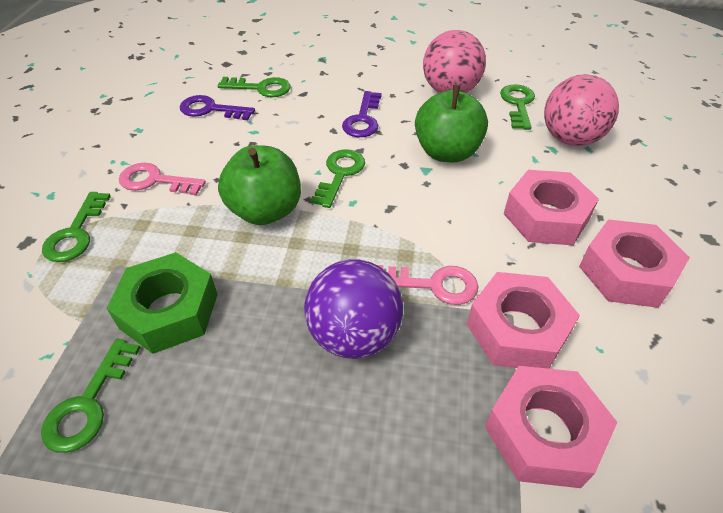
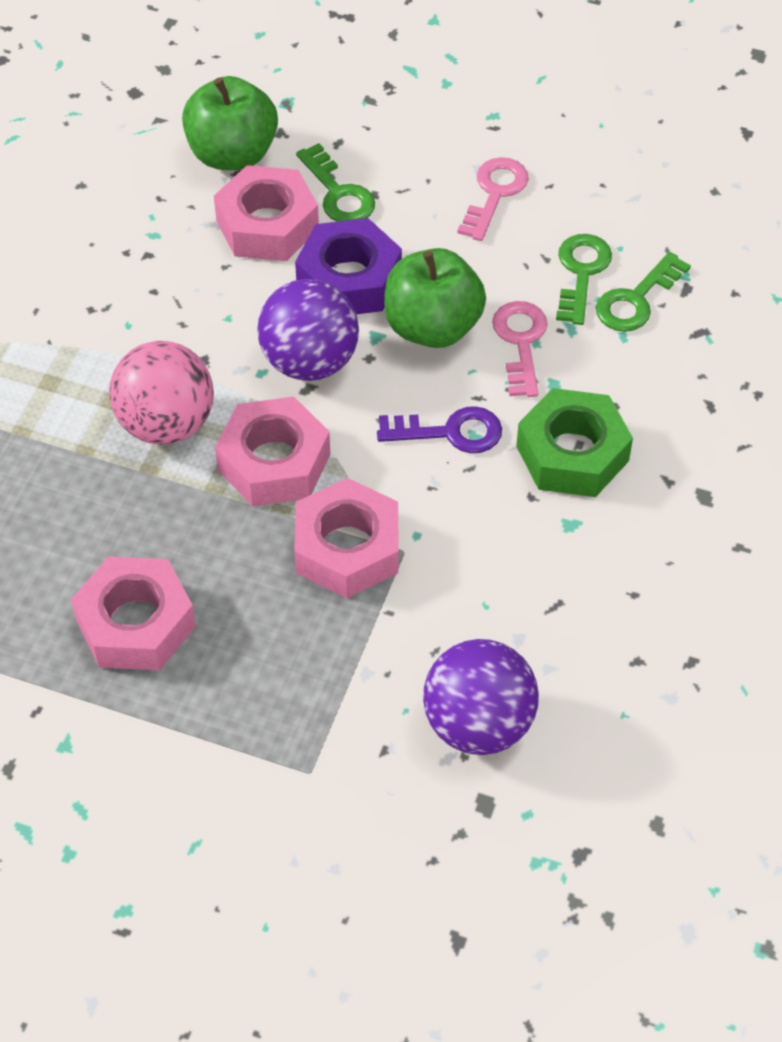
green key: 5 -> 3
pink ball: 2 -> 1
purple ball: 1 -> 2
purple key: 2 -> 1
purple nut: 0 -> 1

